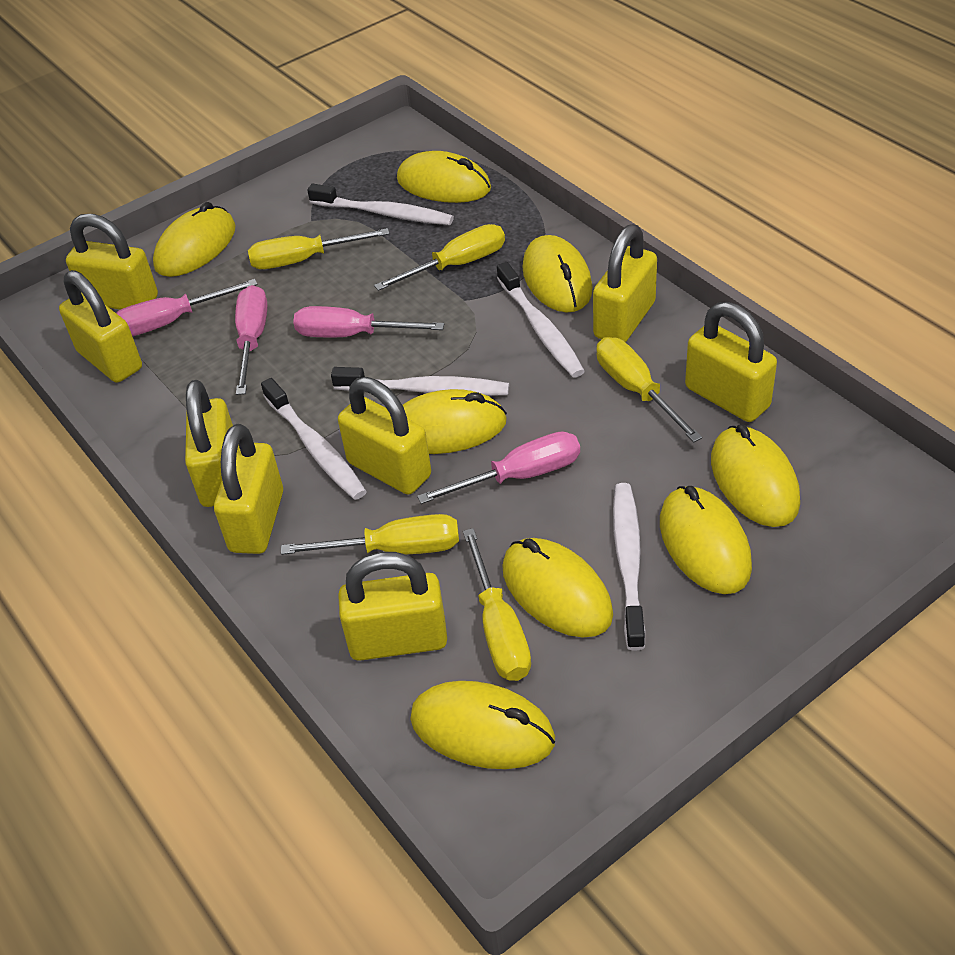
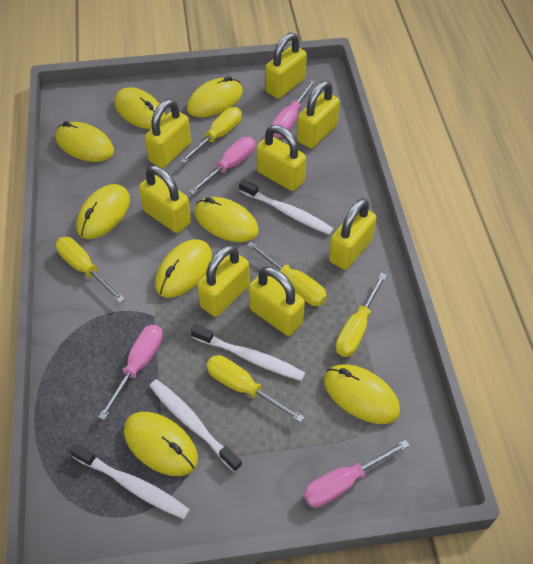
white toothbrush: 5 -> 4

